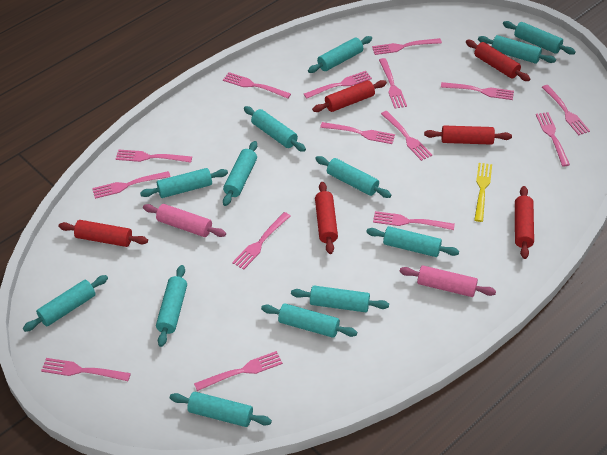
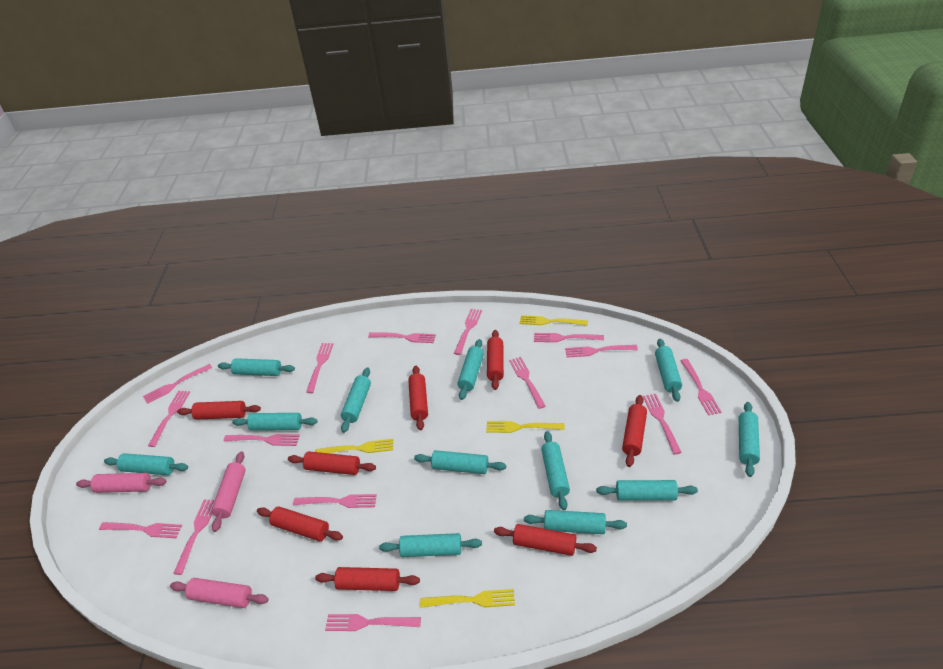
pink rolling pin: 2 -> 3
red rolling pin: 6 -> 8
turquoise rolling pin: 13 -> 12
yellow fork: 1 -> 4

